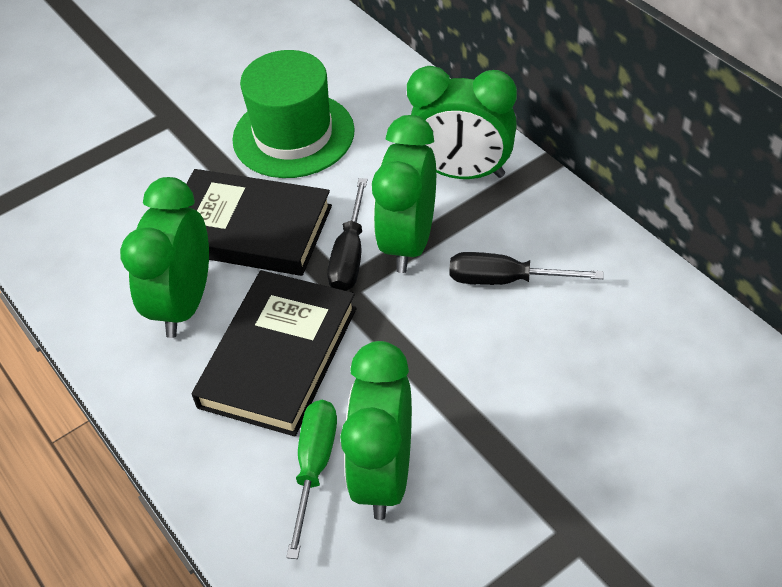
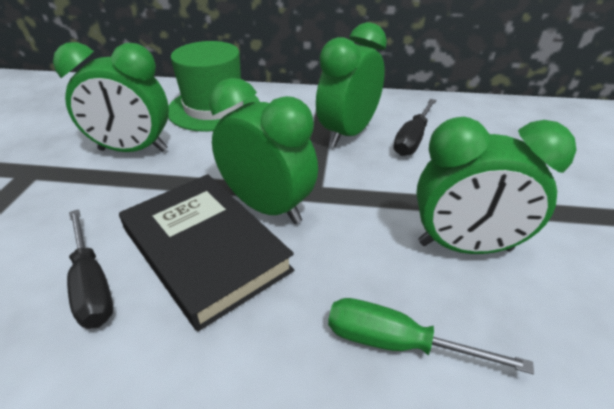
black book: 2 -> 1

